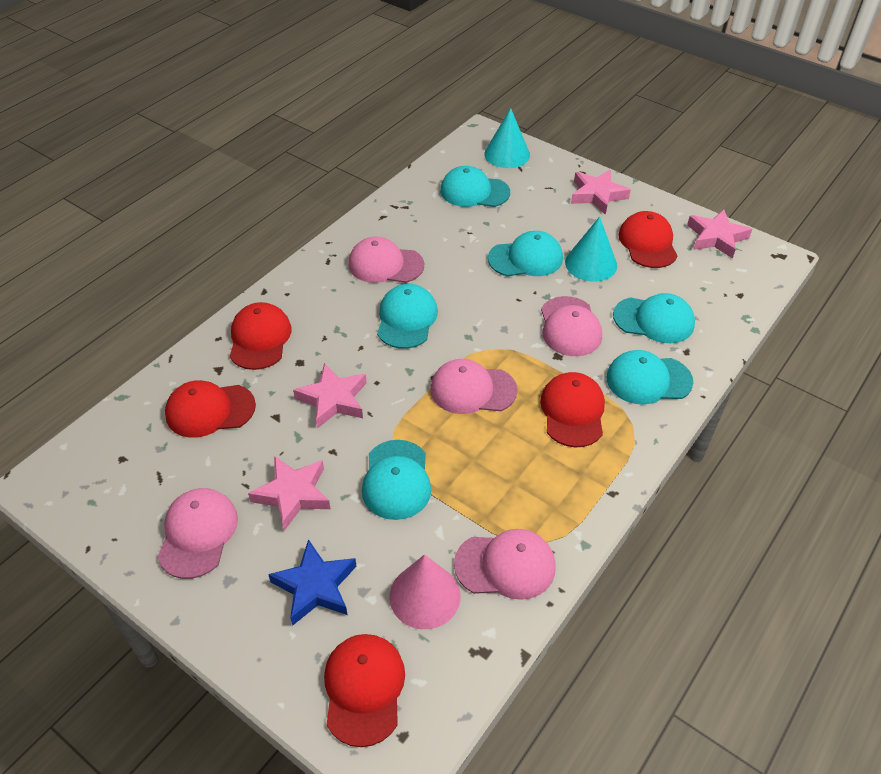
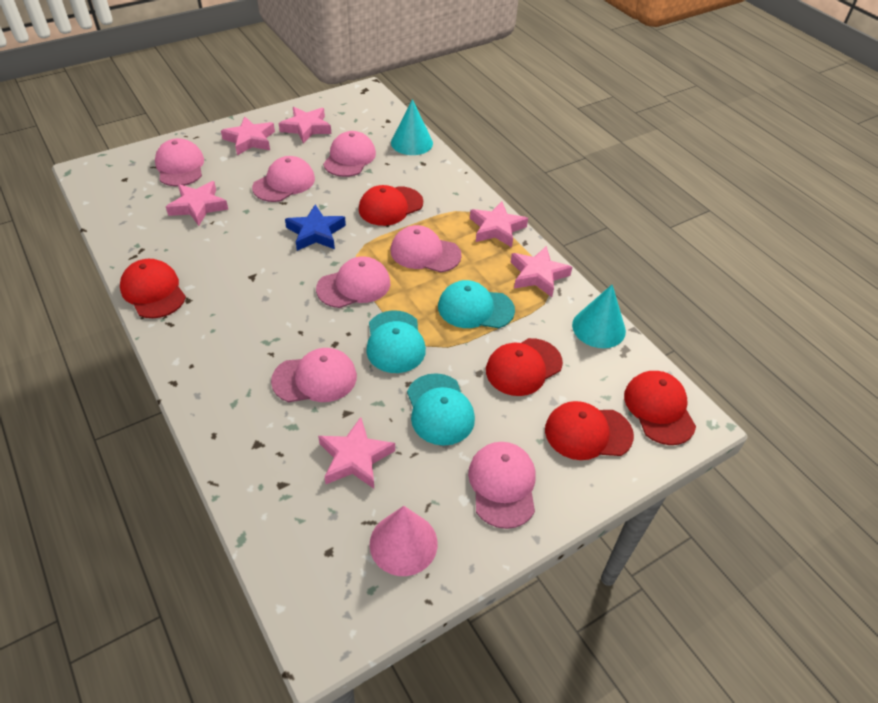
pink cap: 5 -> 7
pink star: 4 -> 6
turquoise cap: 6 -> 3

